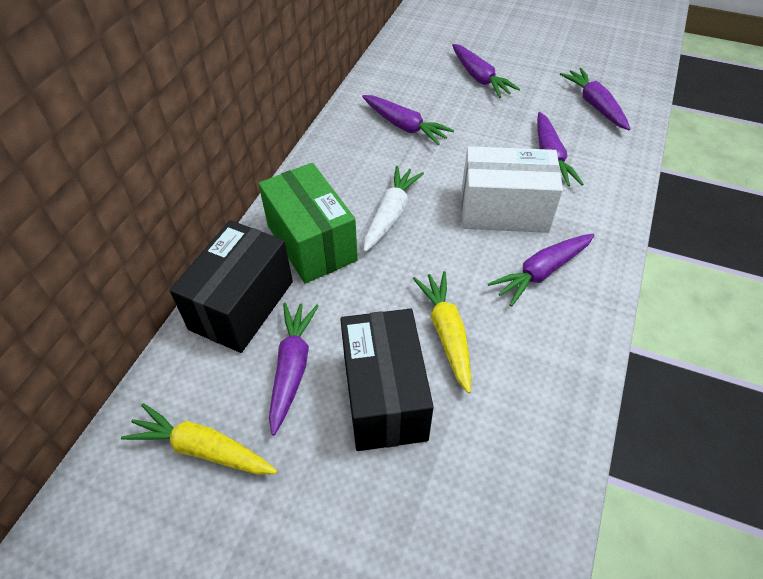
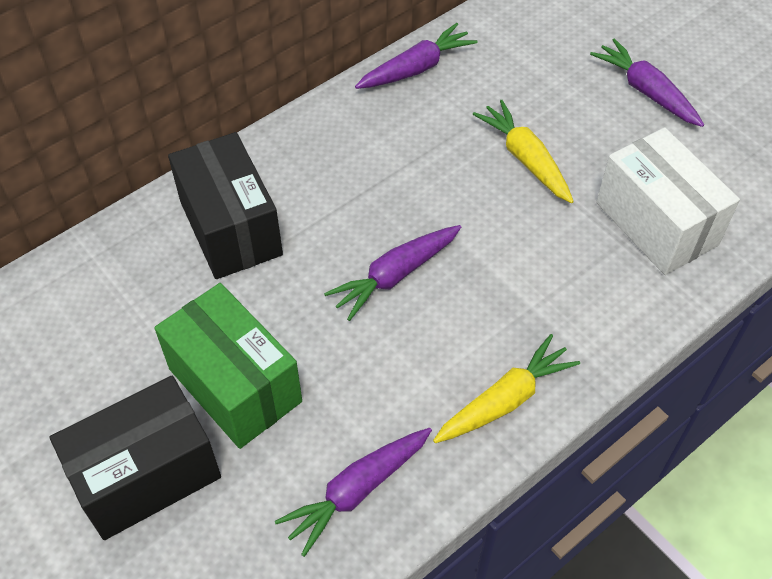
purple carrot: 6 -> 4
white carrot: 1 -> 0

